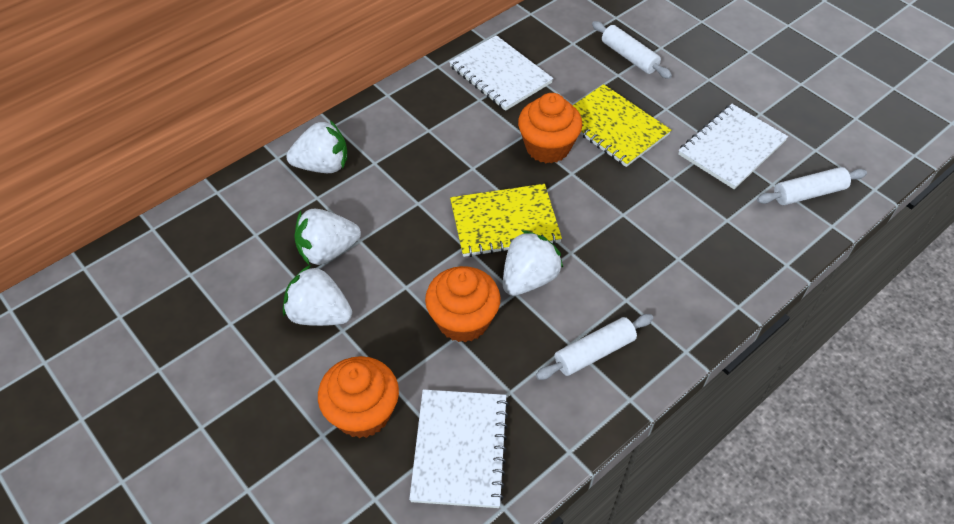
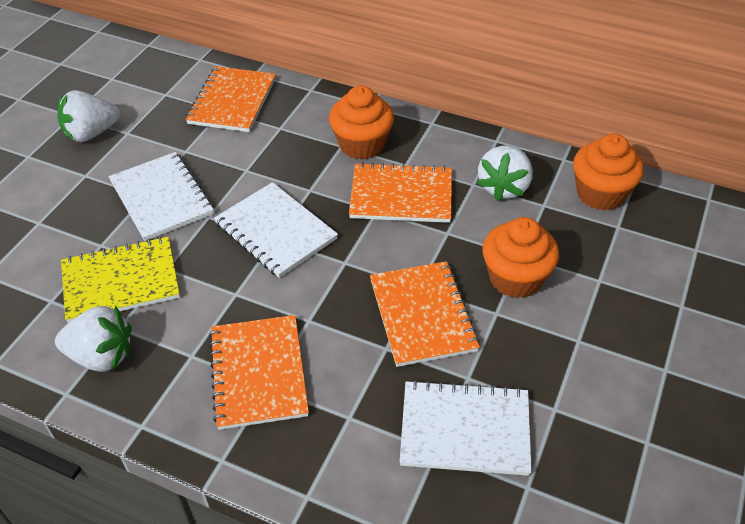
orange notebook: 0 -> 4
white rolling pin: 3 -> 0
white strawberry: 4 -> 3
yellow notebook: 2 -> 1

